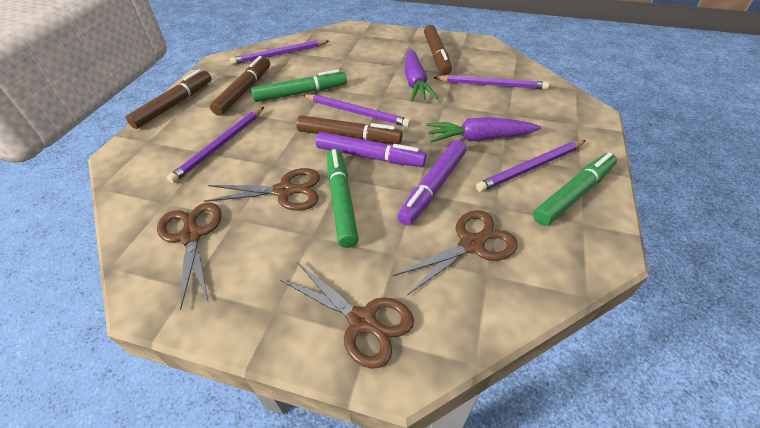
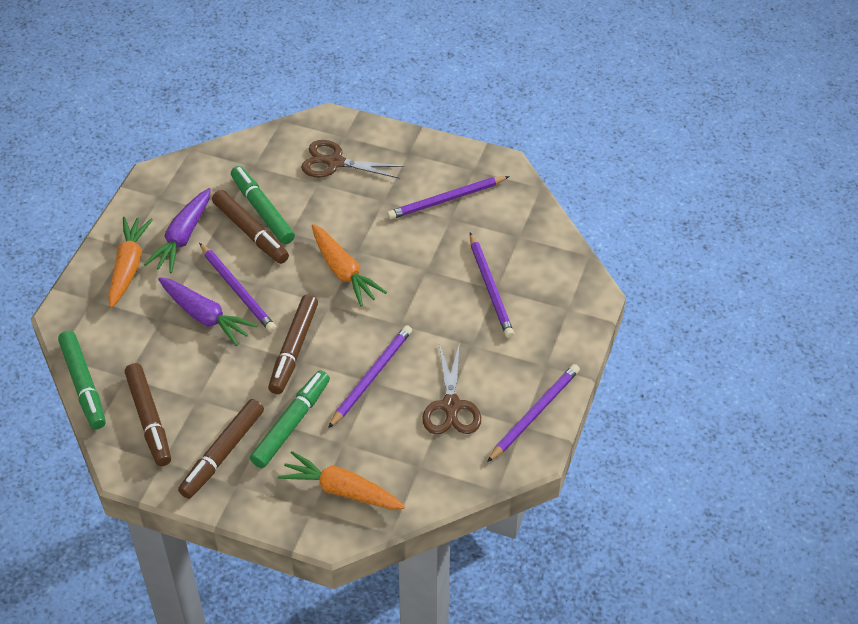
brown scissors: 4 -> 2
orange carrot: 0 -> 3
purple marker: 2 -> 0

